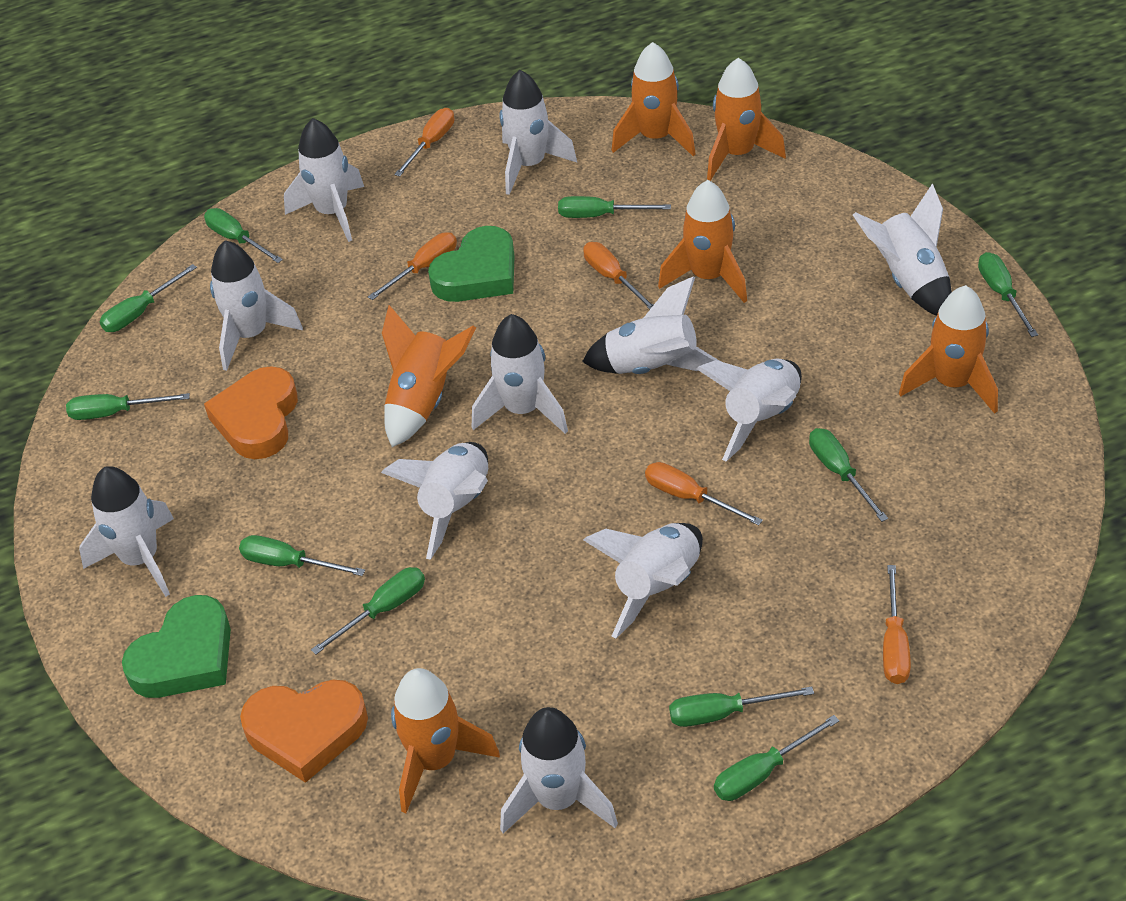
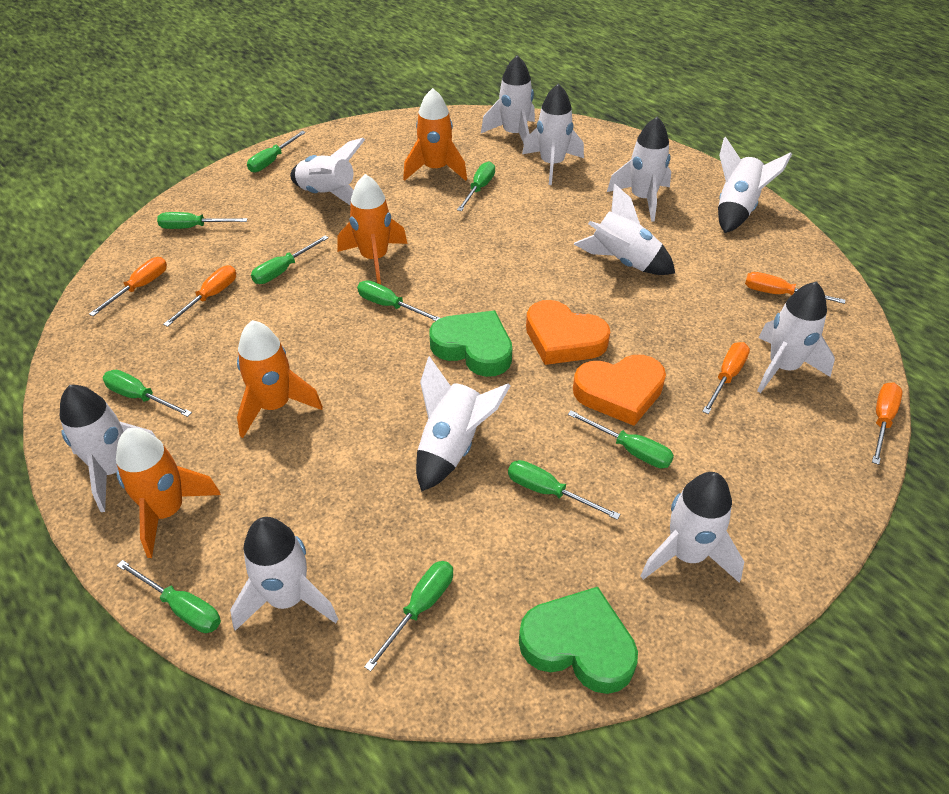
orange rocket: 6 -> 4

